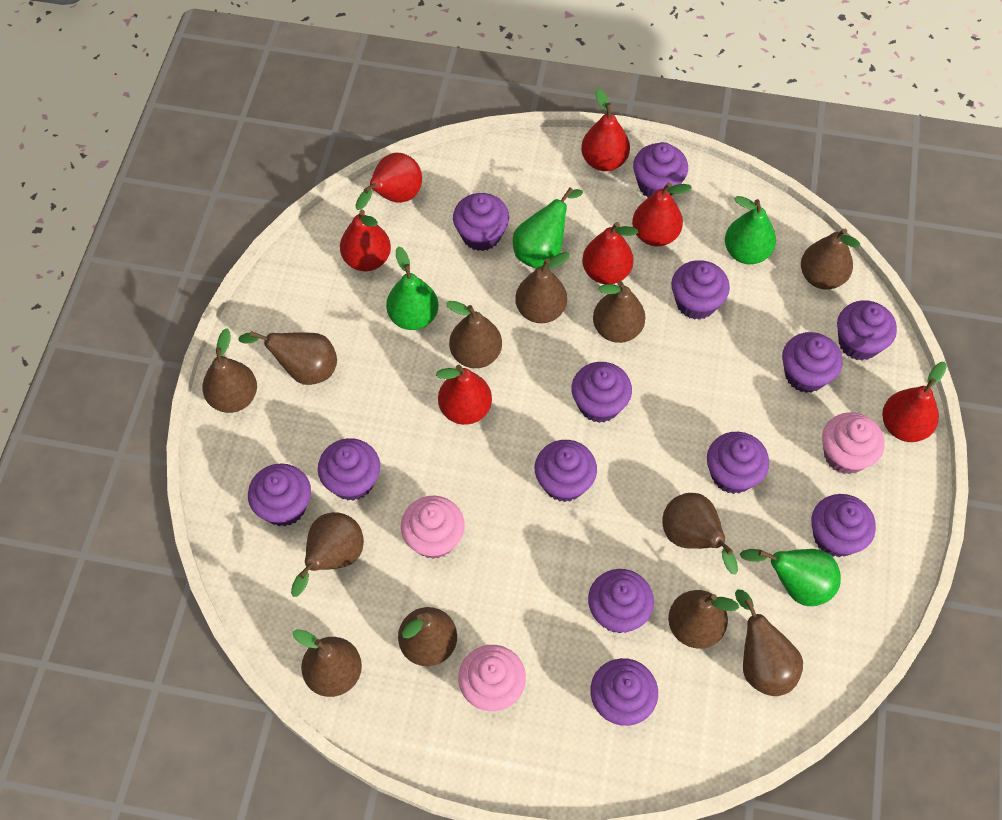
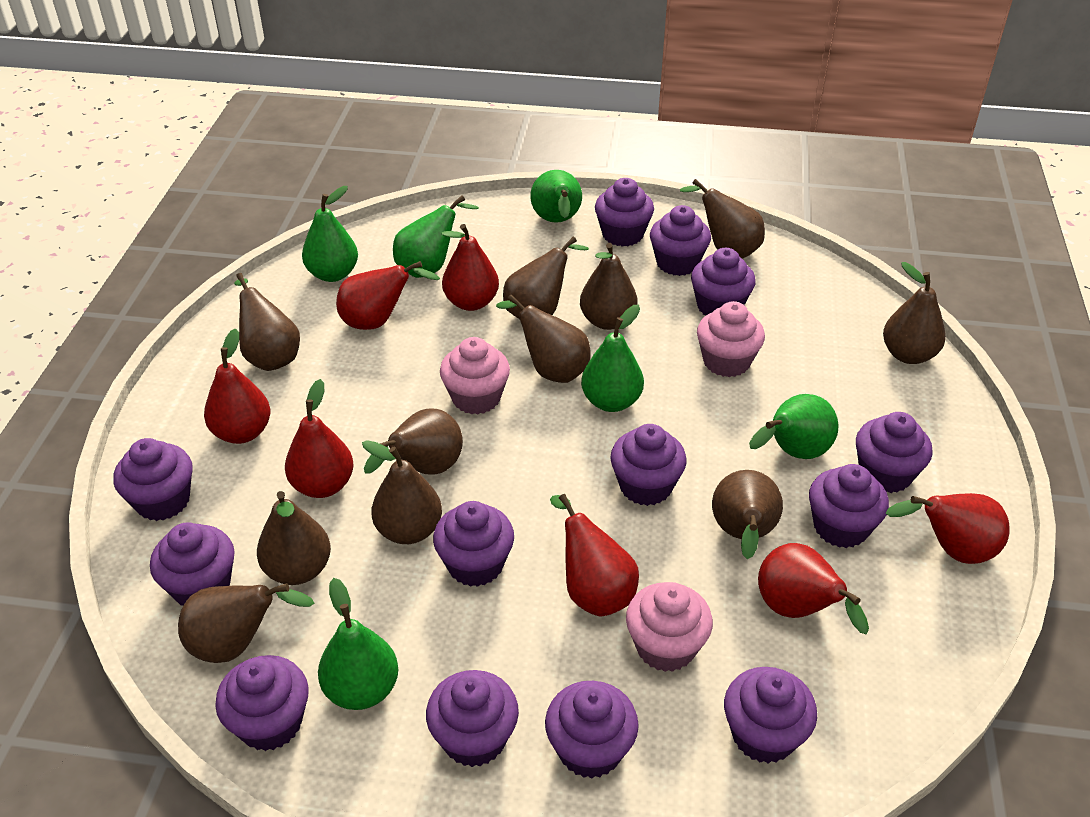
brown pear: 12 -> 11
green pear: 4 -> 6

